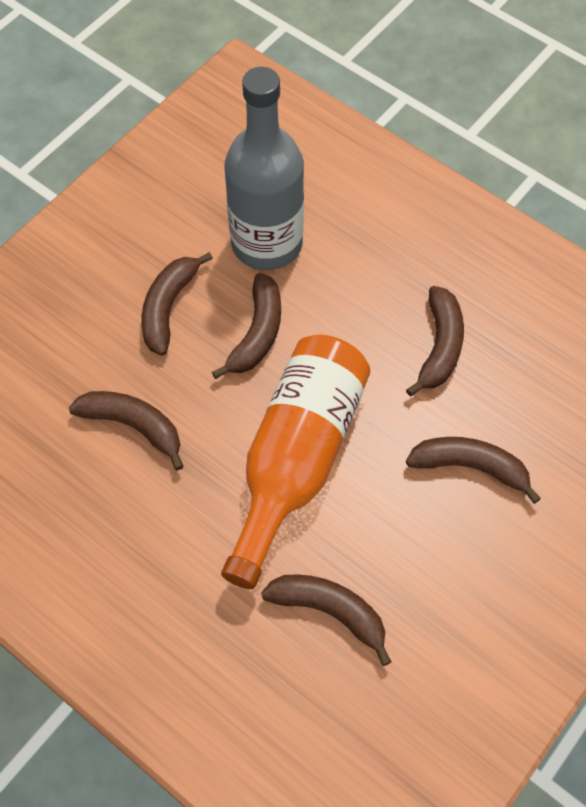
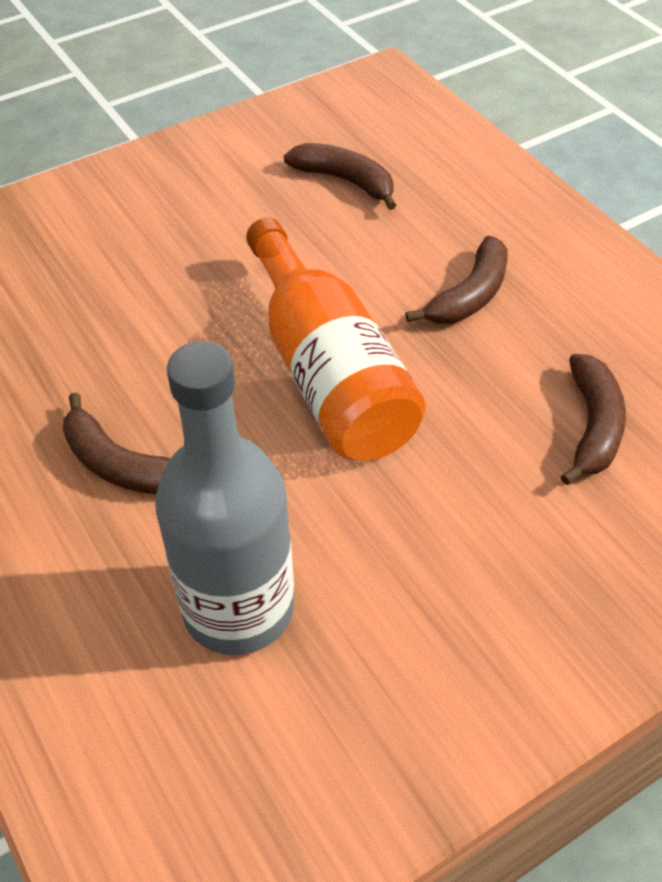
brown banana: 6 -> 4

